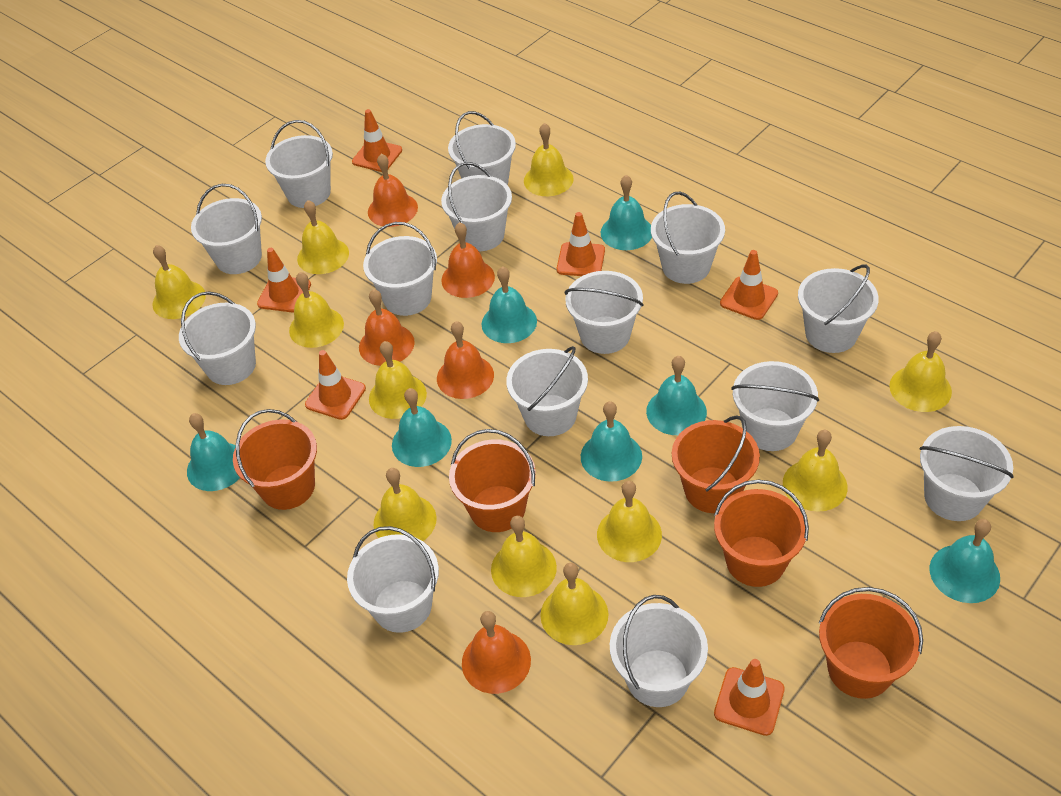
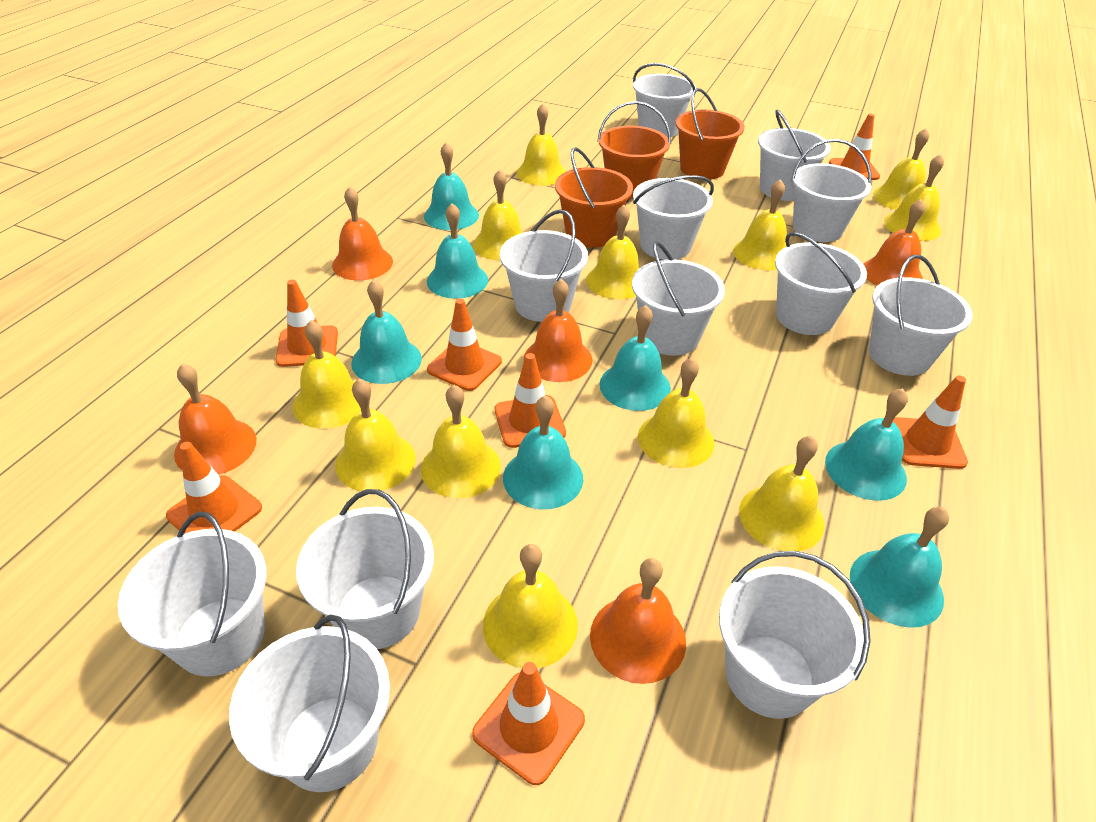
orange bucket: 5 -> 3
orange traffic cone: 6 -> 7
white bucket: 14 -> 12
yellow bell: 11 -> 12

